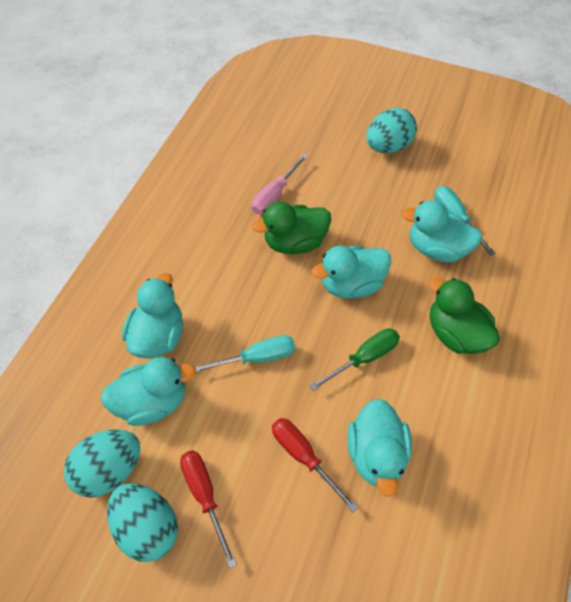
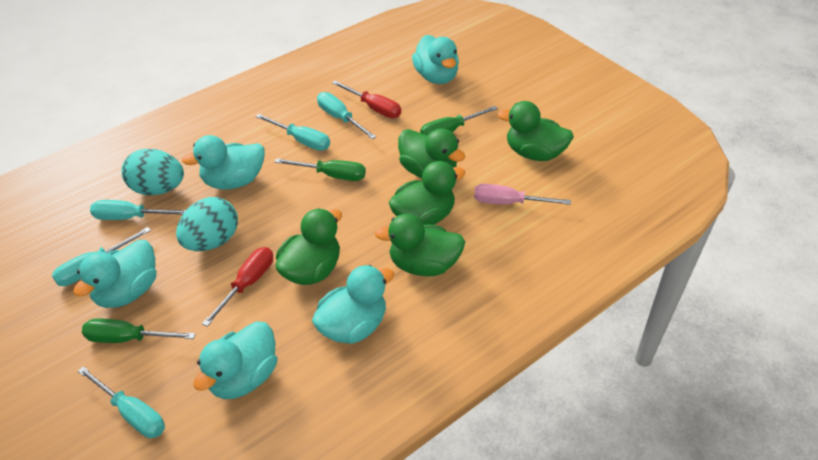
green duck: 2 -> 5
green screwdriver: 1 -> 3
turquoise egg: 3 -> 2
turquoise screwdriver: 2 -> 5

